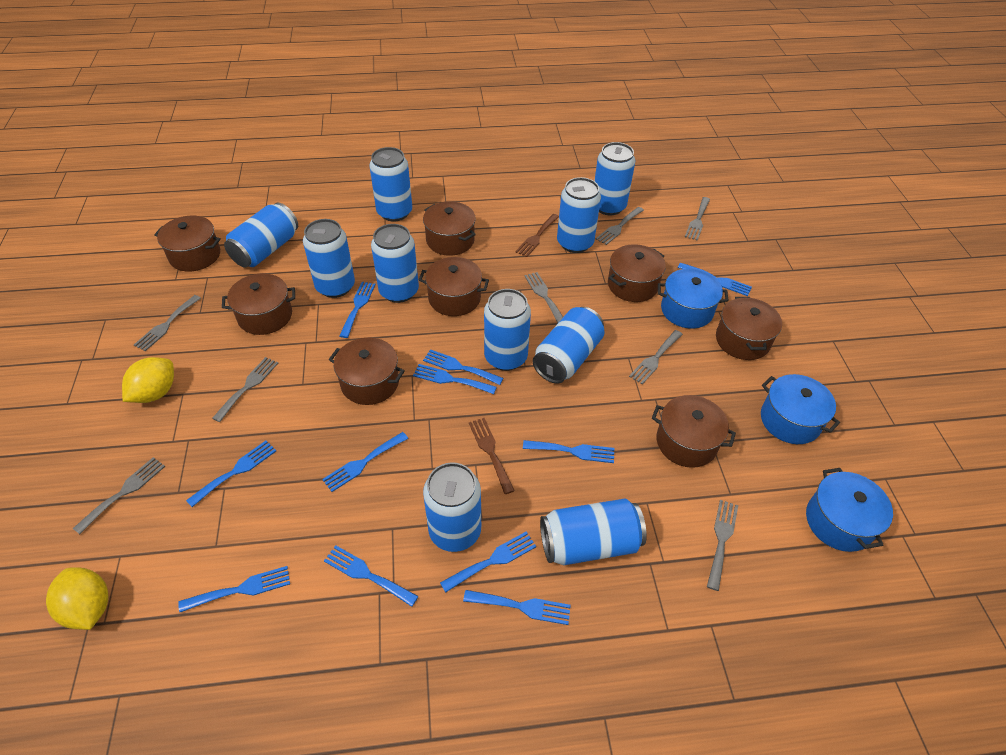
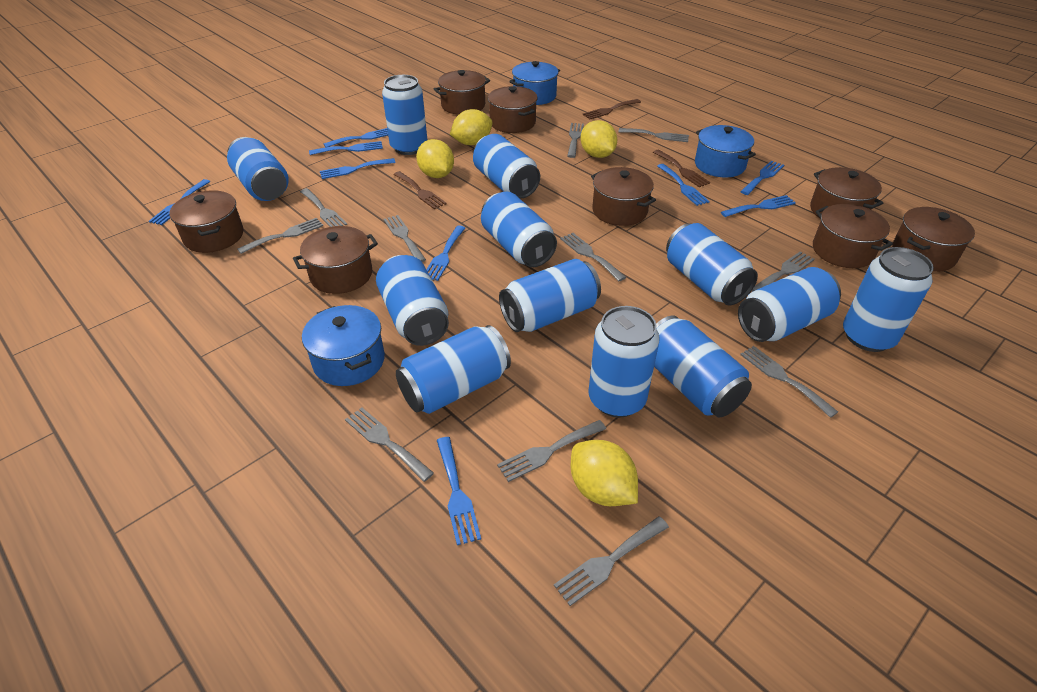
blue can: 10 -> 12
blue fork: 11 -> 9
brown fork: 2 -> 3
grey fork: 8 -> 11
yellow lemon: 2 -> 4

